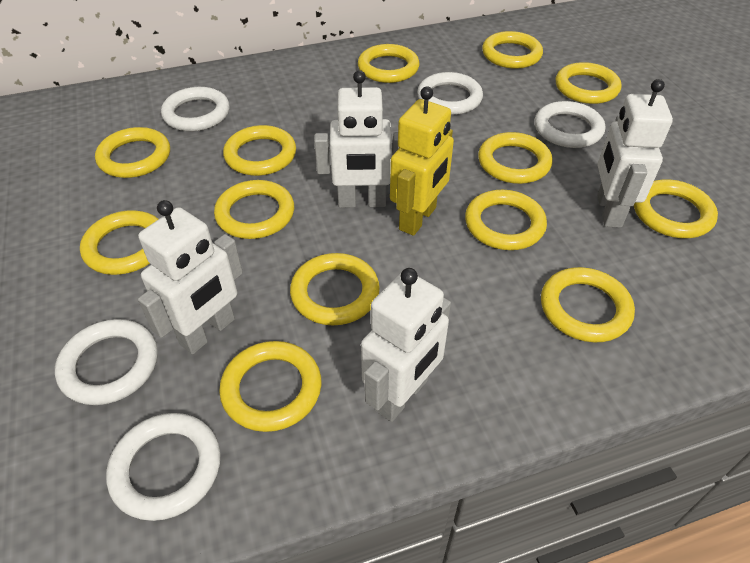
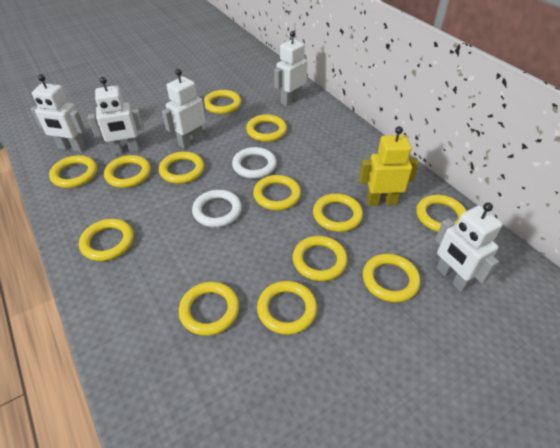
white ring: 5 -> 2
white robot: 4 -> 5

